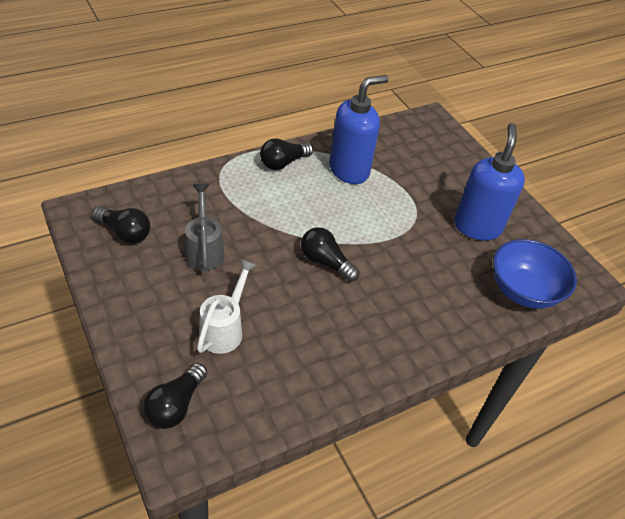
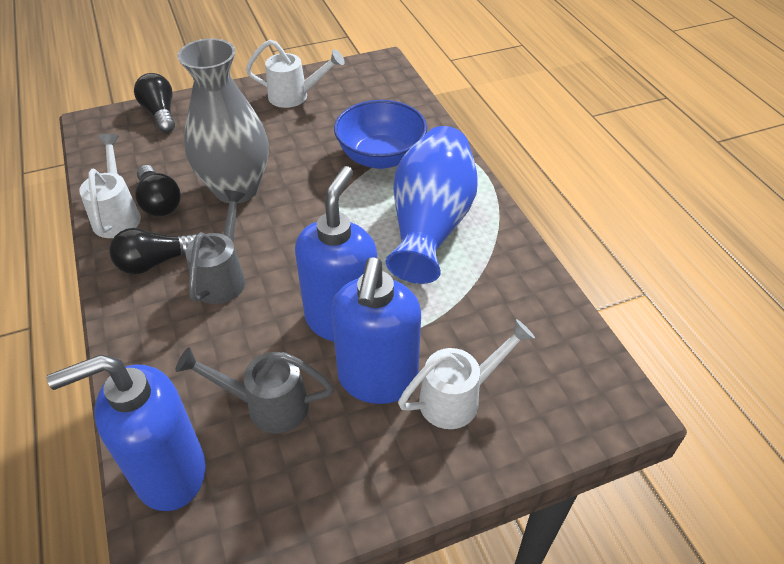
black light bulb: 4 -> 3
blue soap dispenser: 2 -> 3
blue vase: 0 -> 1
grey vase: 0 -> 1
grey watering can: 1 -> 2
white watering can: 1 -> 3

